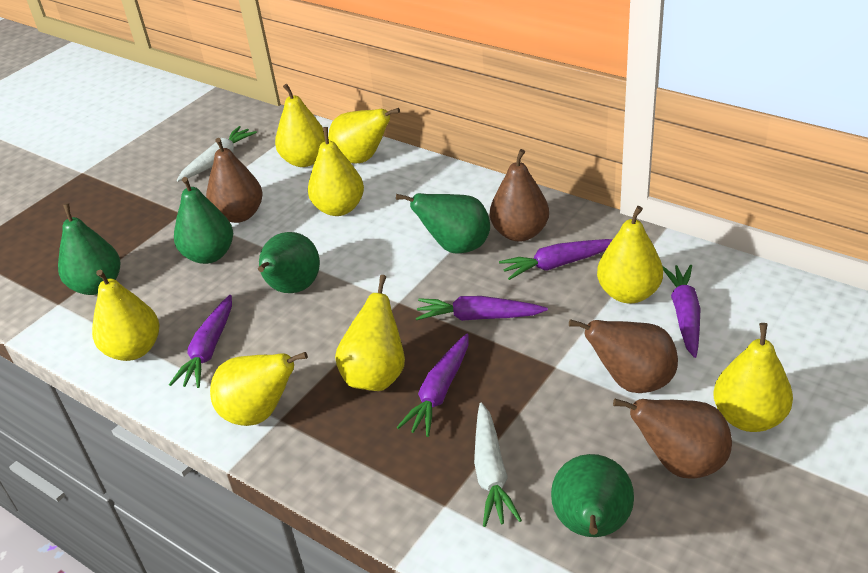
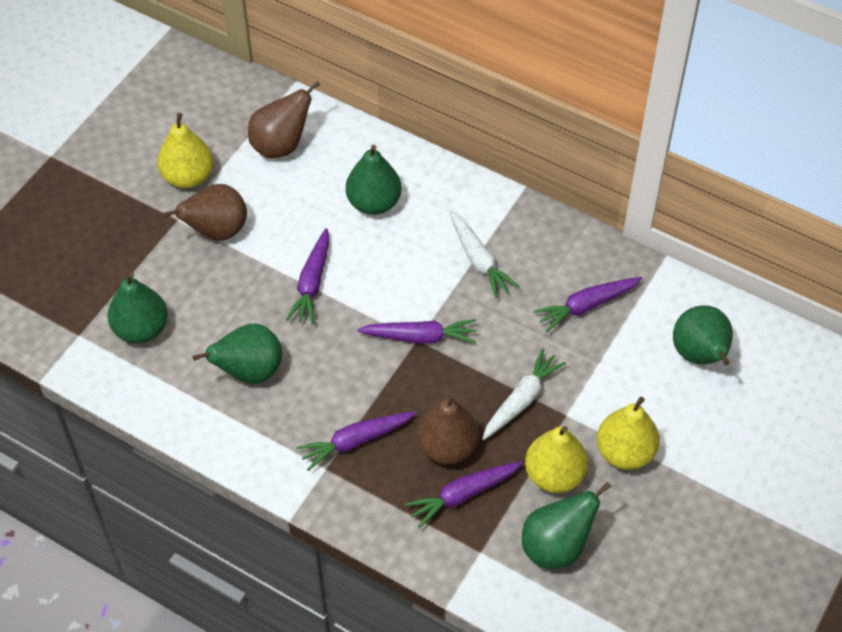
brown pear: 4 -> 3
yellow pear: 8 -> 3

